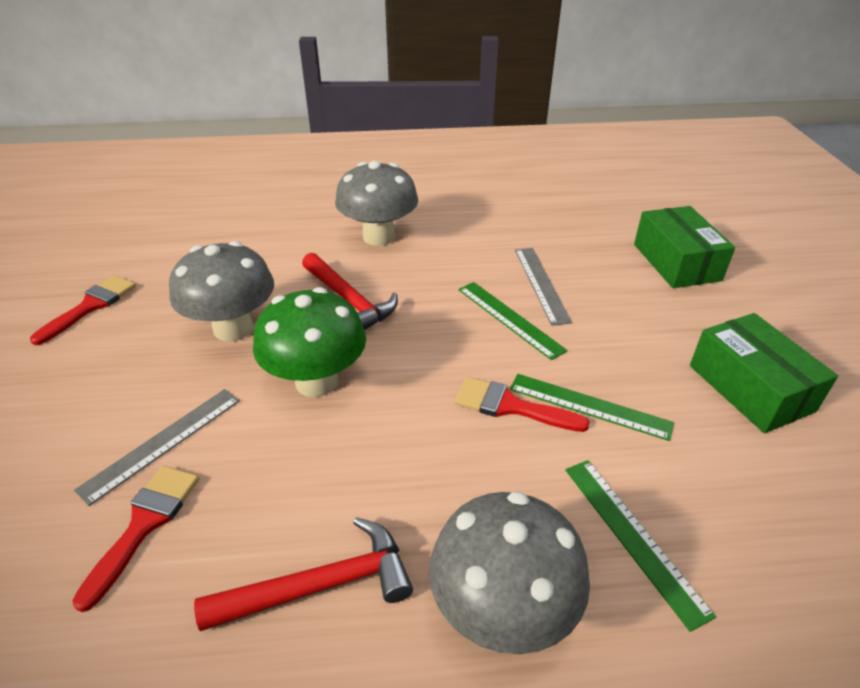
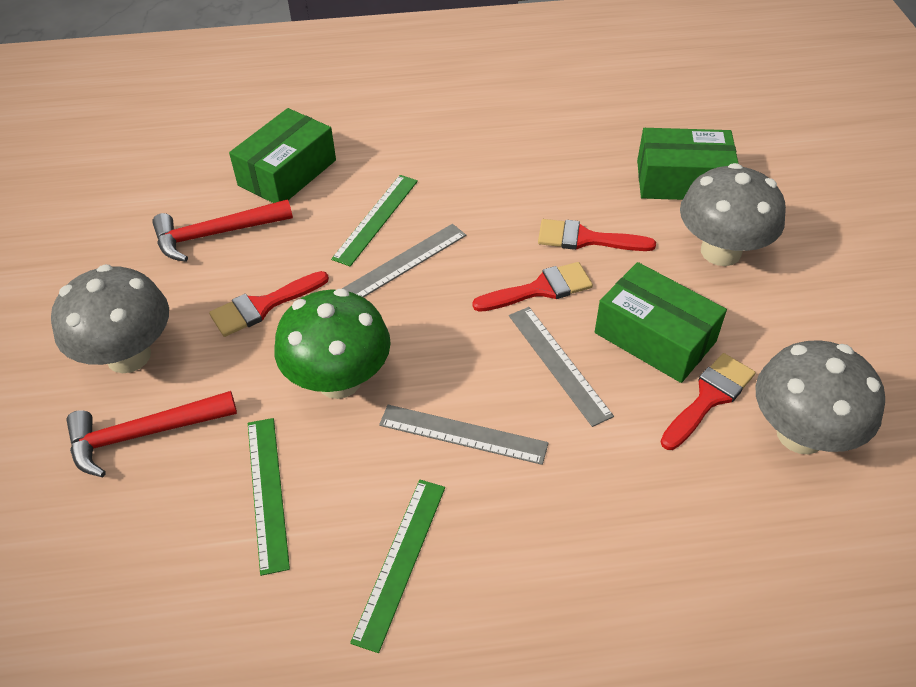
green box: 2 -> 3
grey ruler: 2 -> 3
red brush: 3 -> 4

